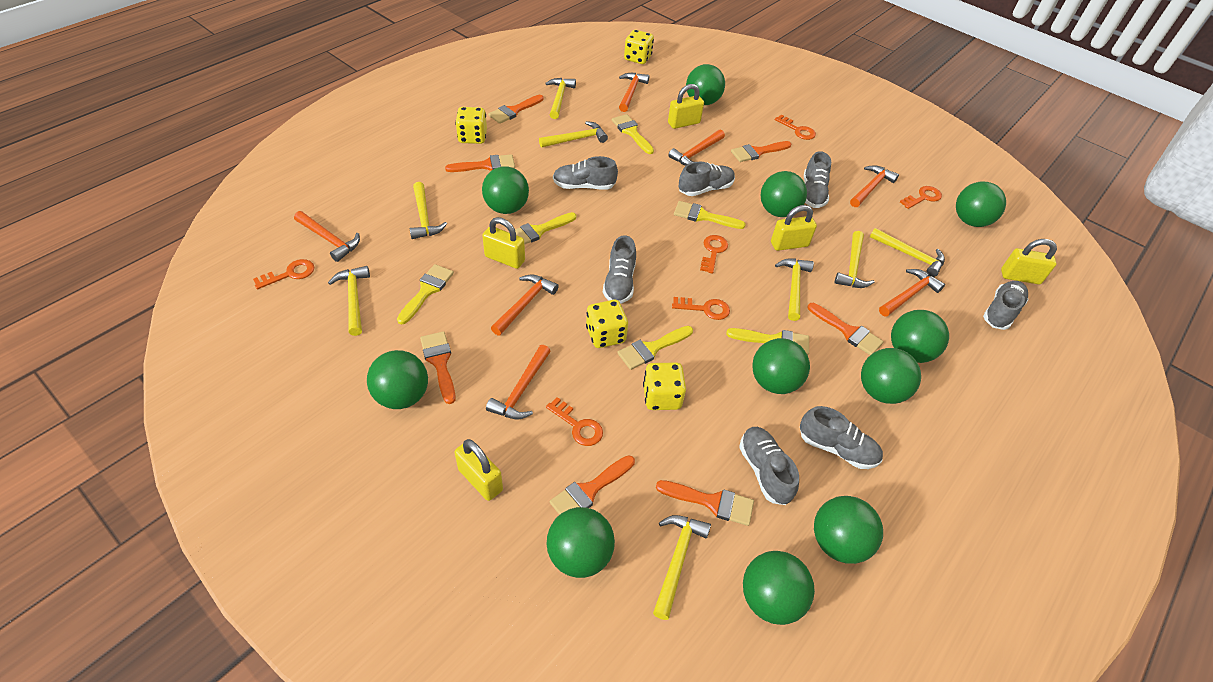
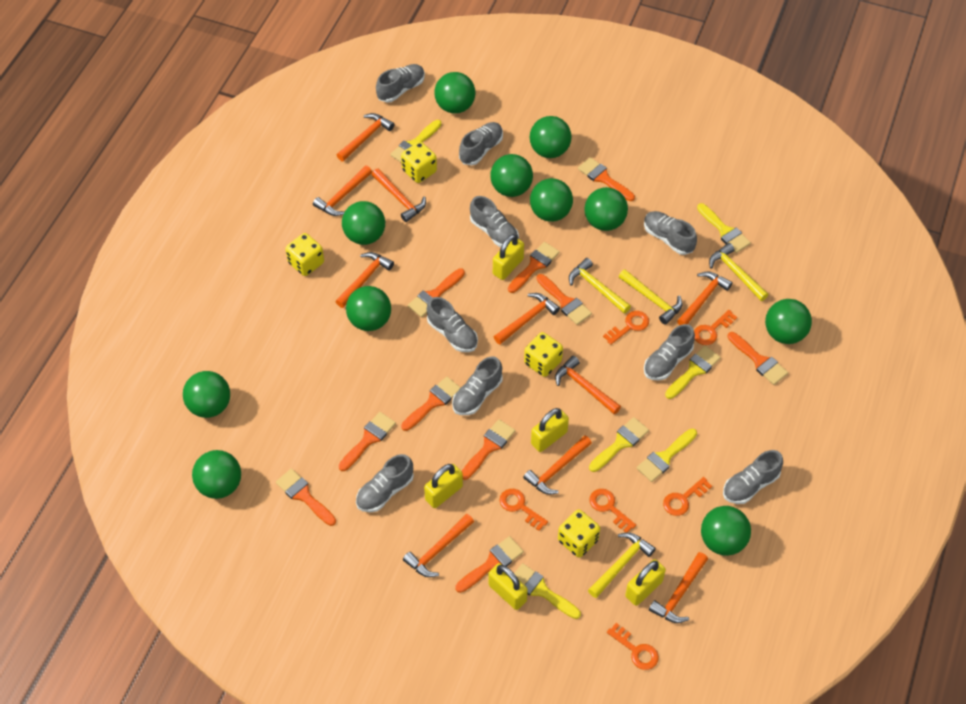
grey shoe: 7 -> 9
orange brush: 7 -> 10
orange hammer: 7 -> 10
yellow hammer: 8 -> 4

